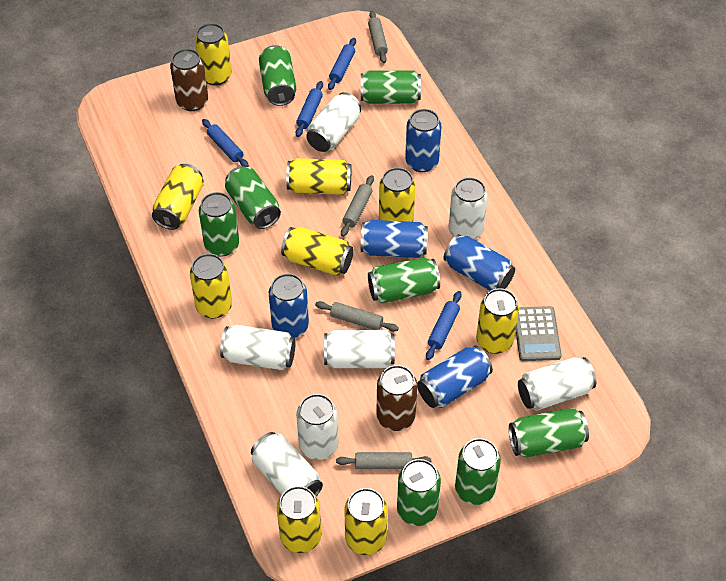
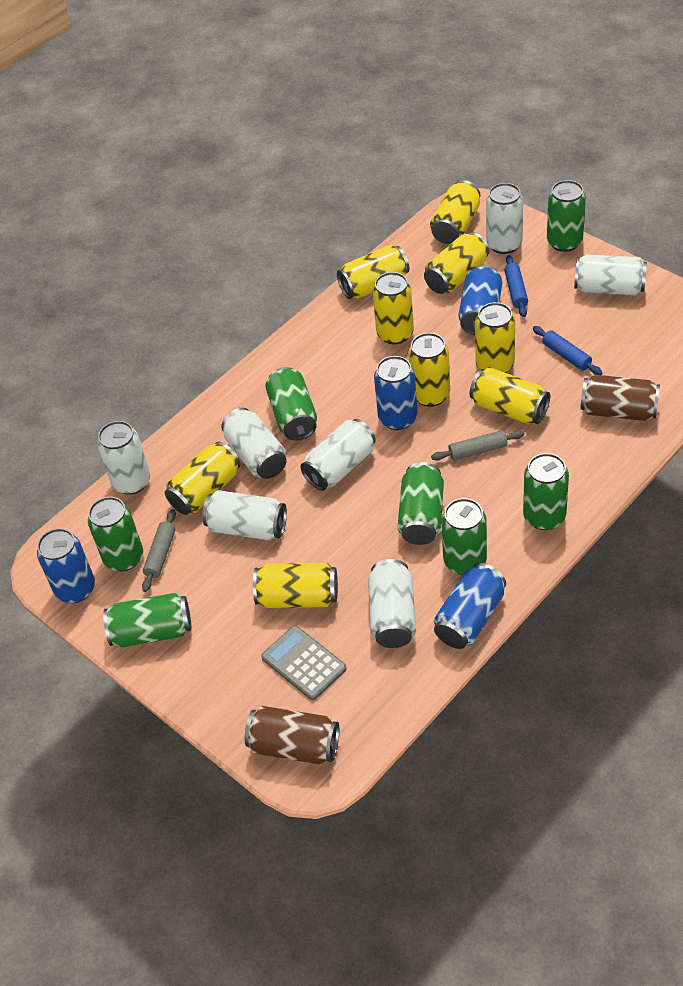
blue can: 5 -> 4
blue rolling pin: 4 -> 2
green can: 8 -> 7
grey rolling pin: 4 -> 2

